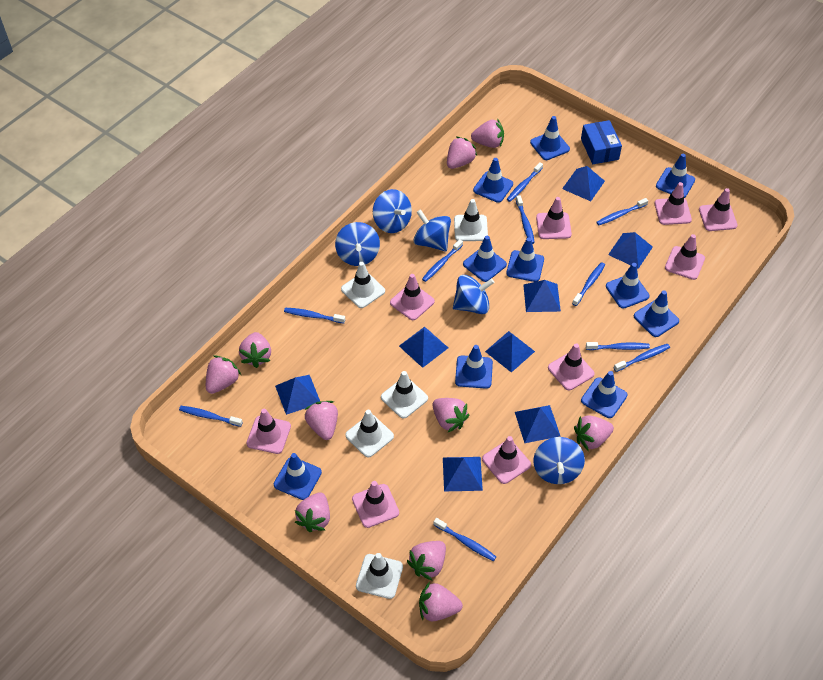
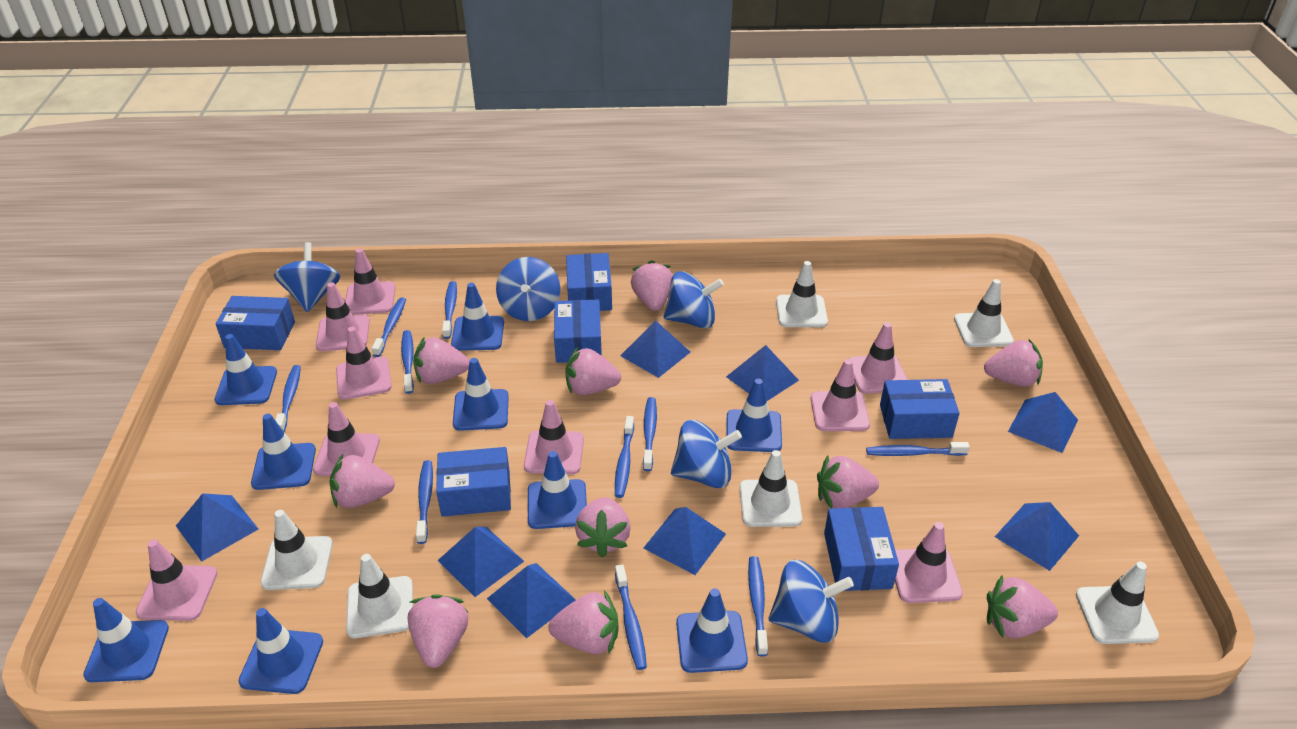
blue box: 1 -> 6
blue traffic cone: 10 -> 9
white traffic cone: 5 -> 6

